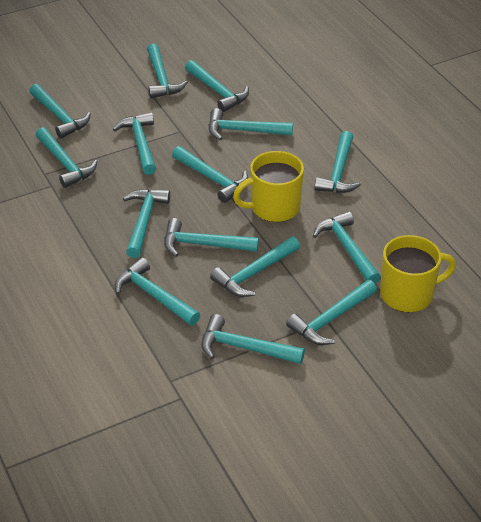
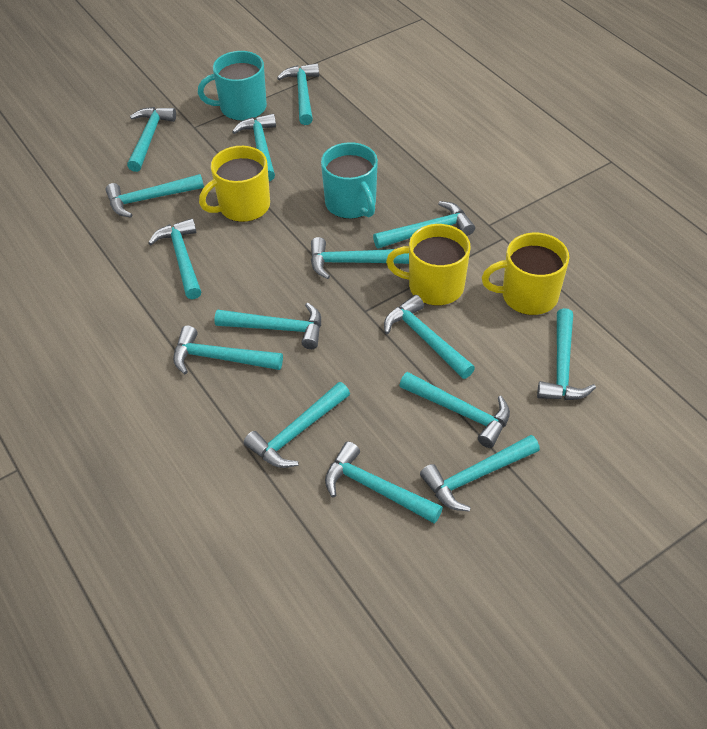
turquoise mug: 0 -> 2
yellow mug: 2 -> 3

